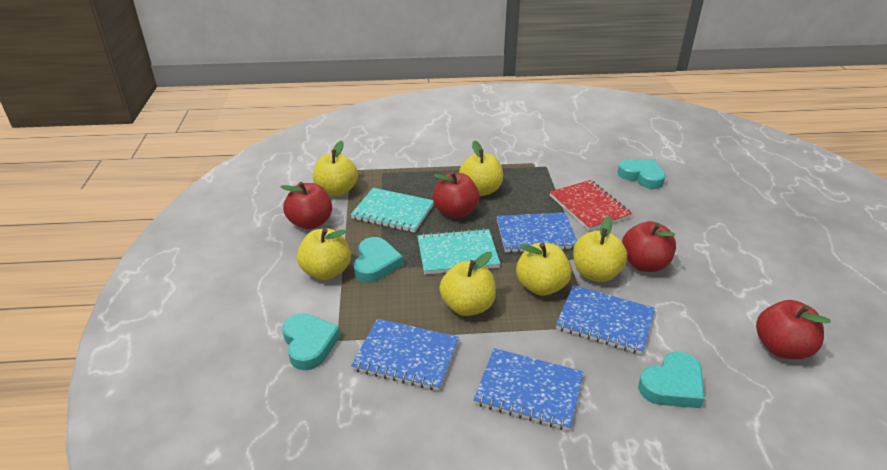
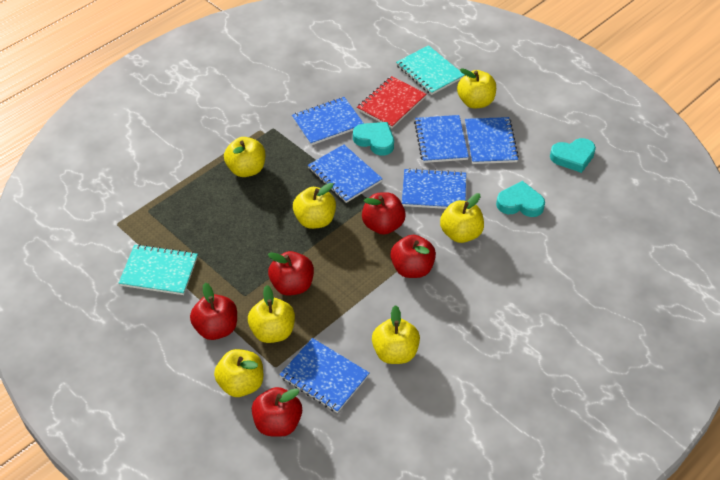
blue notebook: 4 -> 6
red apple: 4 -> 5
turquoise heart: 4 -> 3
yellow apple: 6 -> 7

